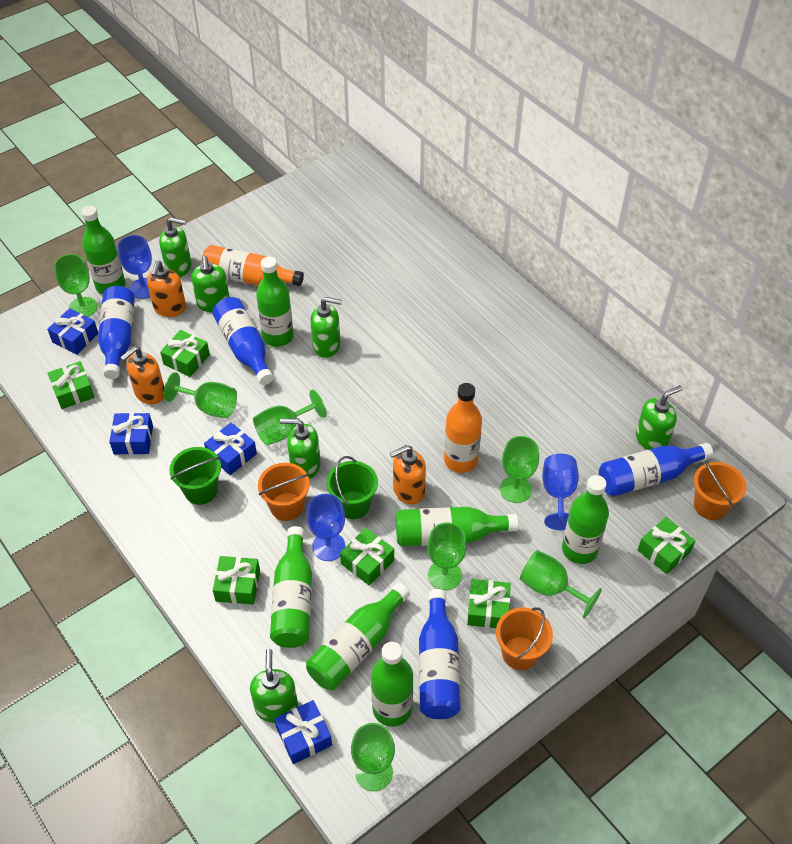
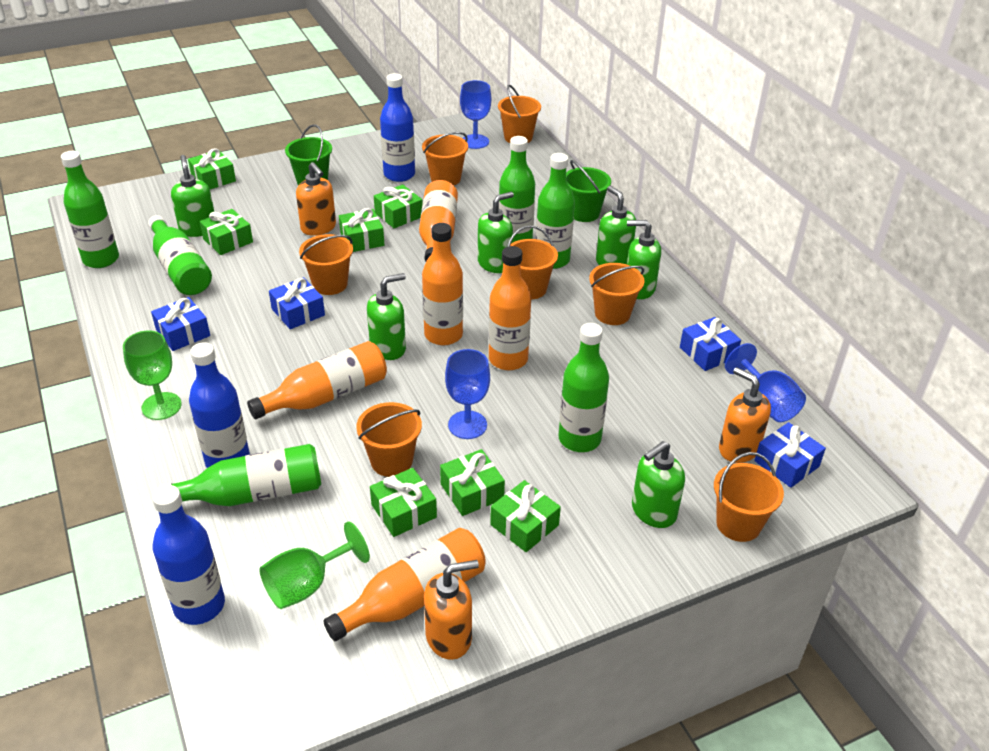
blue bottle: 4 -> 3
green bottle: 7 -> 6
green gift: 6 -> 7
green goblet: 7 -> 2
orange bottle: 2 -> 5
orange bucket: 3 -> 7

